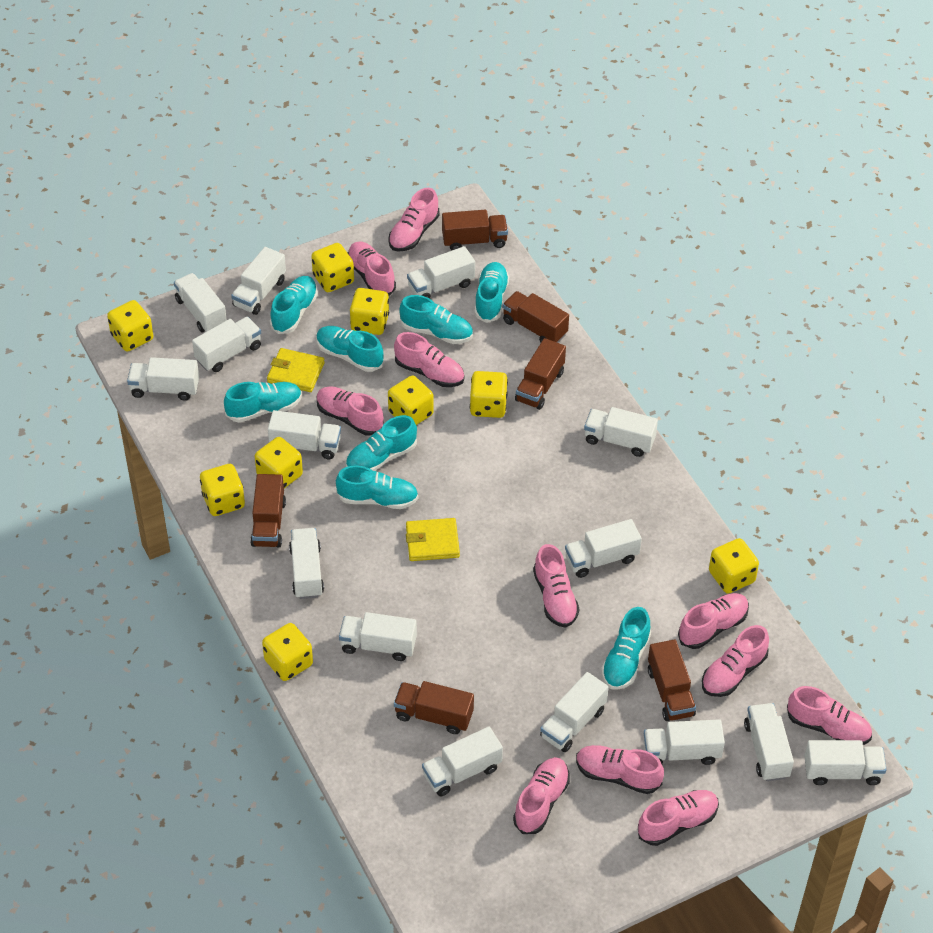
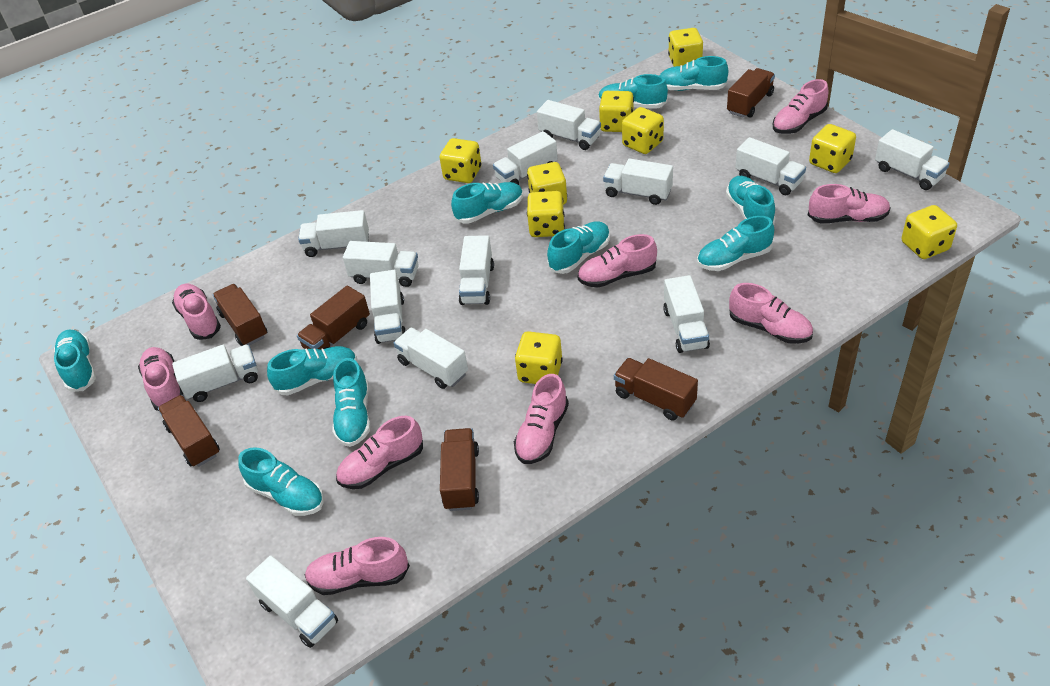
pink shoe: 11 -> 9
turquoise shoe: 8 -> 10
white truck: 15 -> 13
yellow wallet: 2 -> 0

